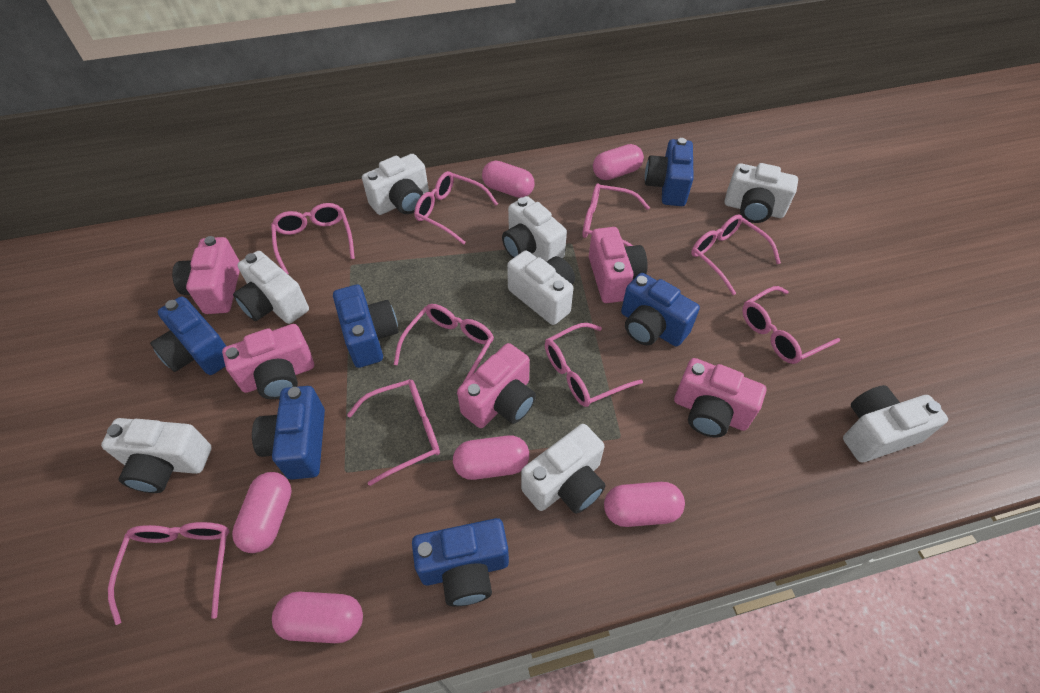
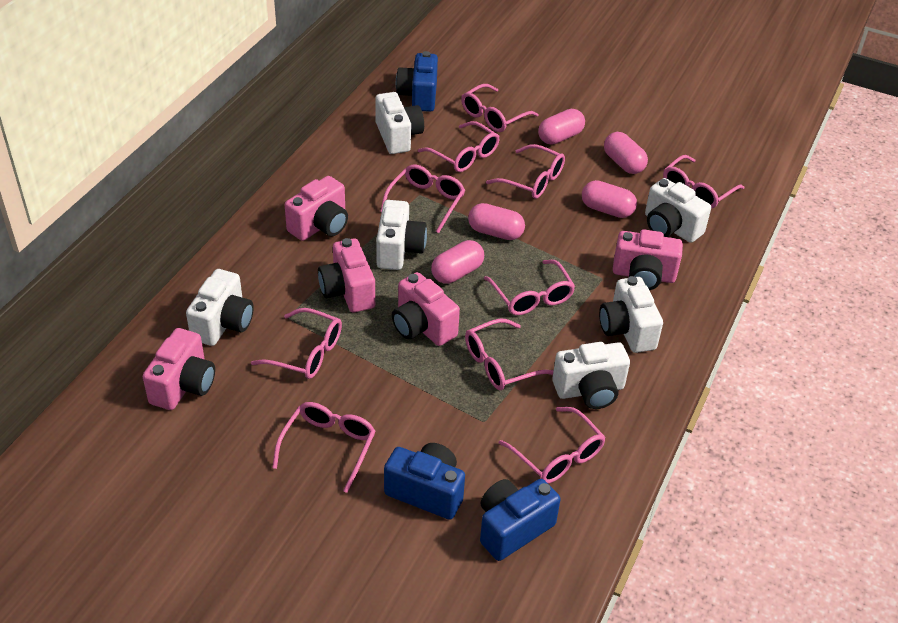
blue camera: 6 -> 3
pink capsule: 6 -> 5
pink glasses: 9 -> 10
white camera: 8 -> 6

